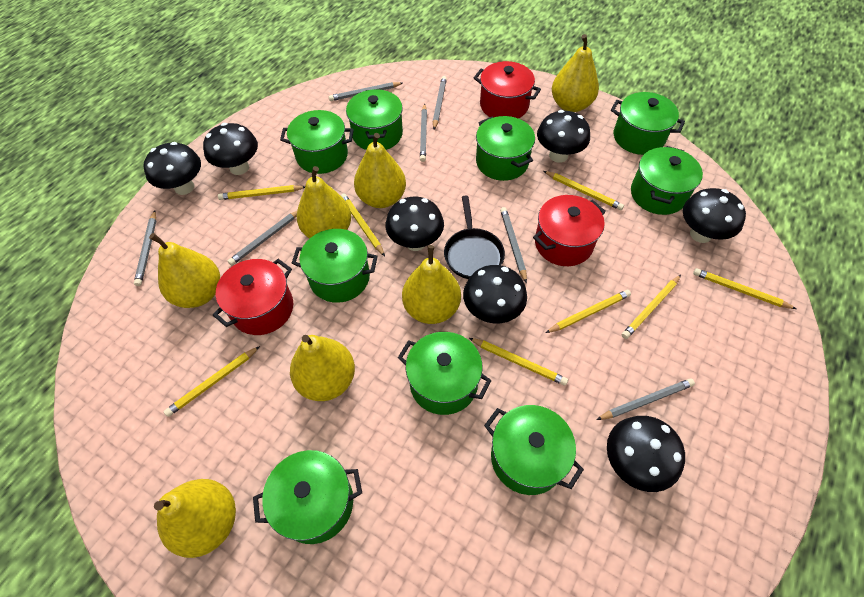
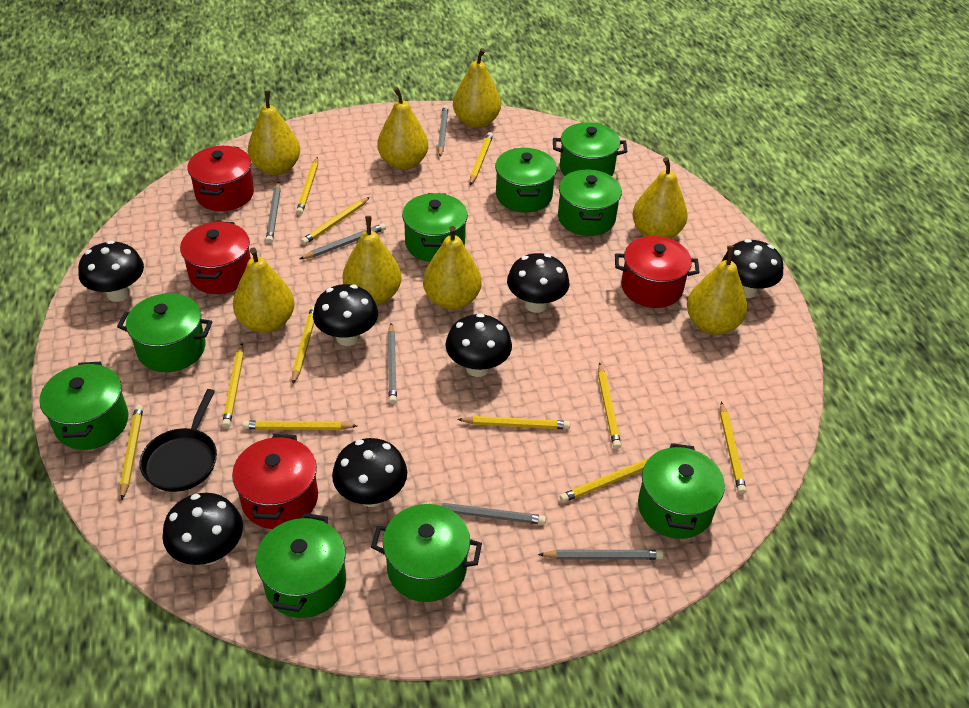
grey pencil: 7 -> 6
red pot: 3 -> 4
yellow pear: 7 -> 8
yellow pencil: 8 -> 11

